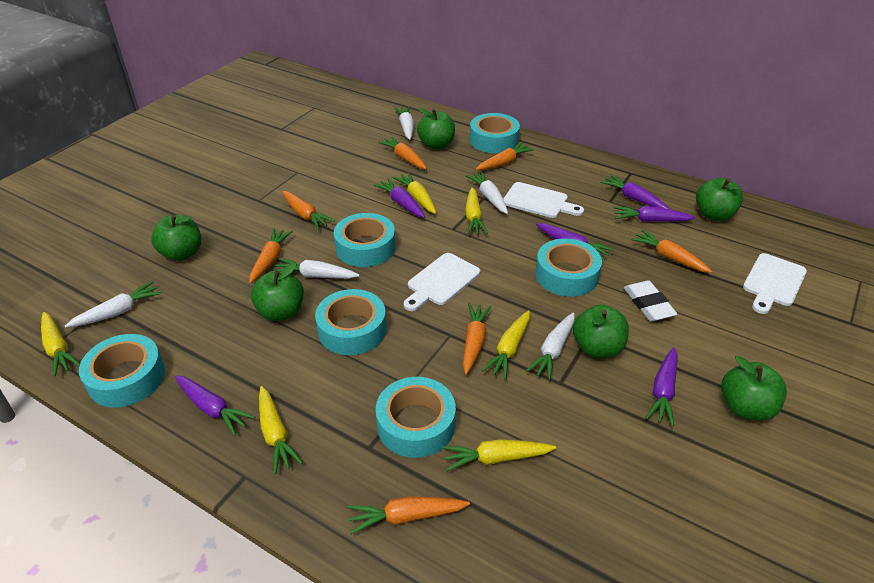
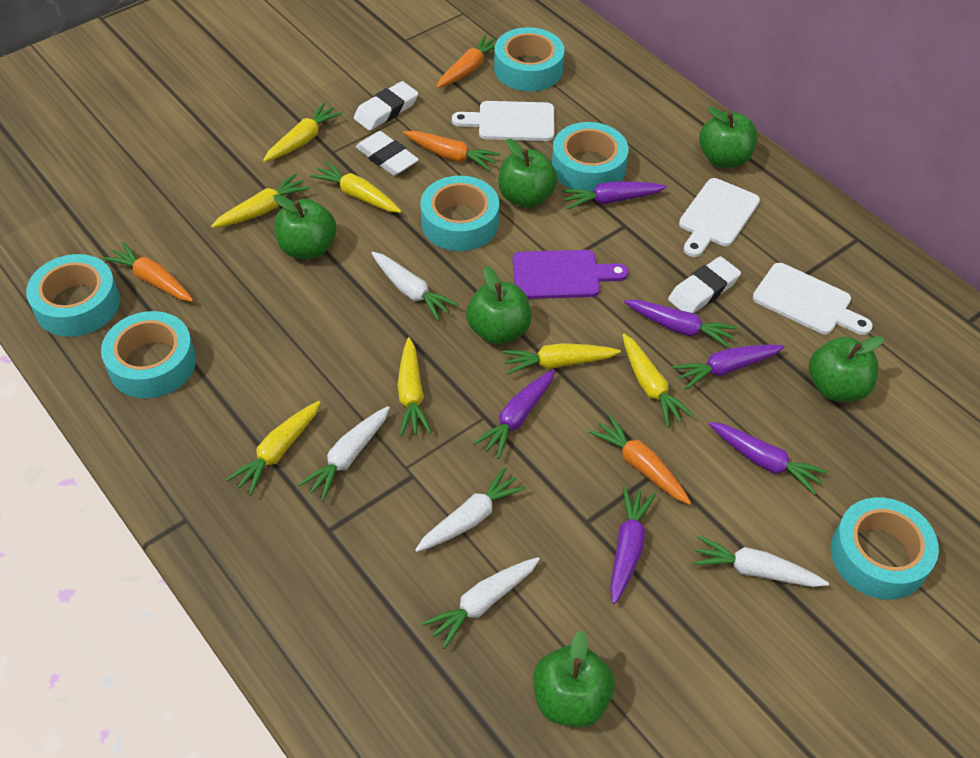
orange carrot: 7 -> 4
purple cutting board: 0 -> 1
white eraser: 1 -> 3
yellow carrot: 6 -> 7

